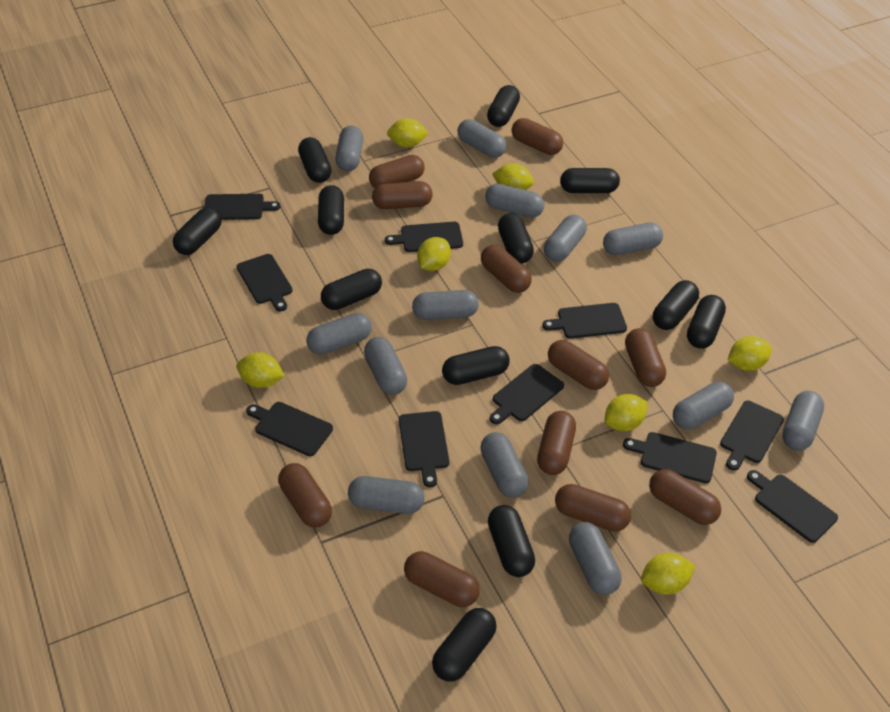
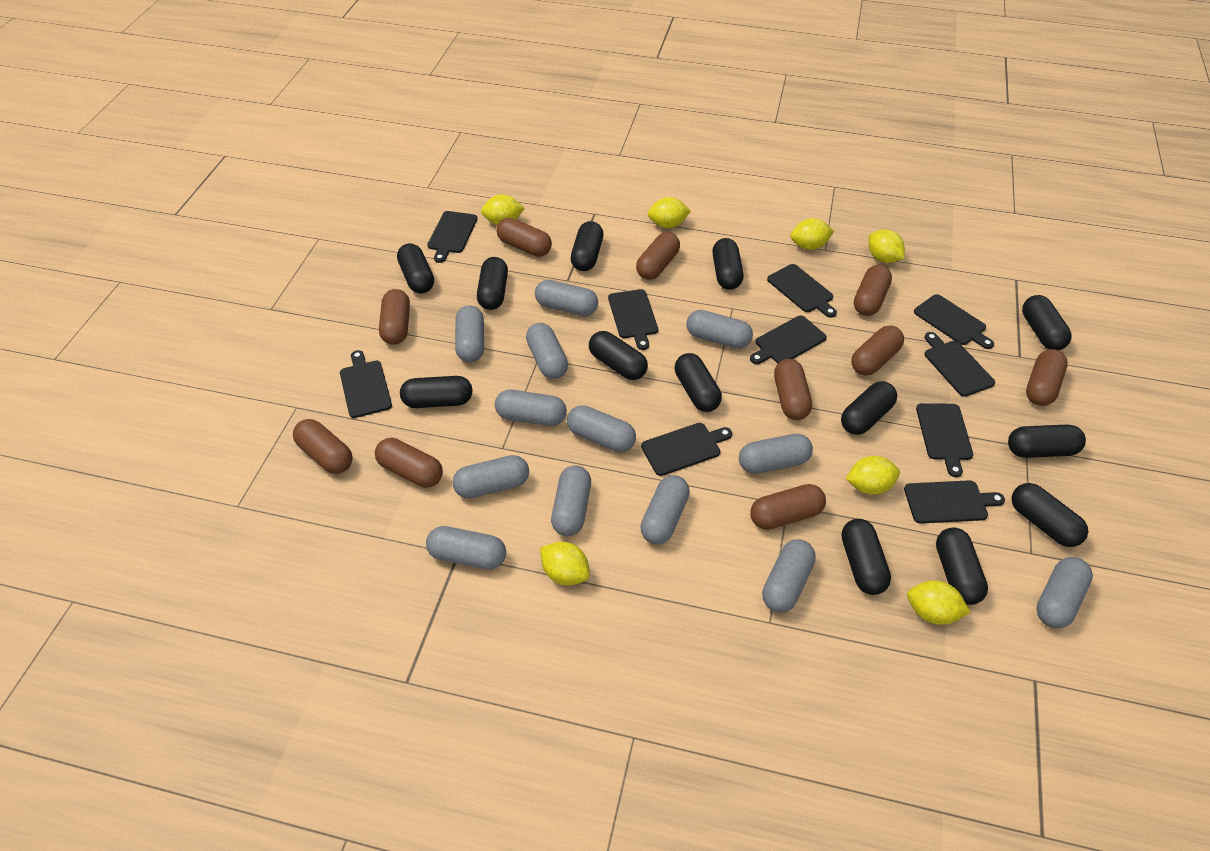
black capsule: 12 -> 13
brown capsule: 11 -> 10

